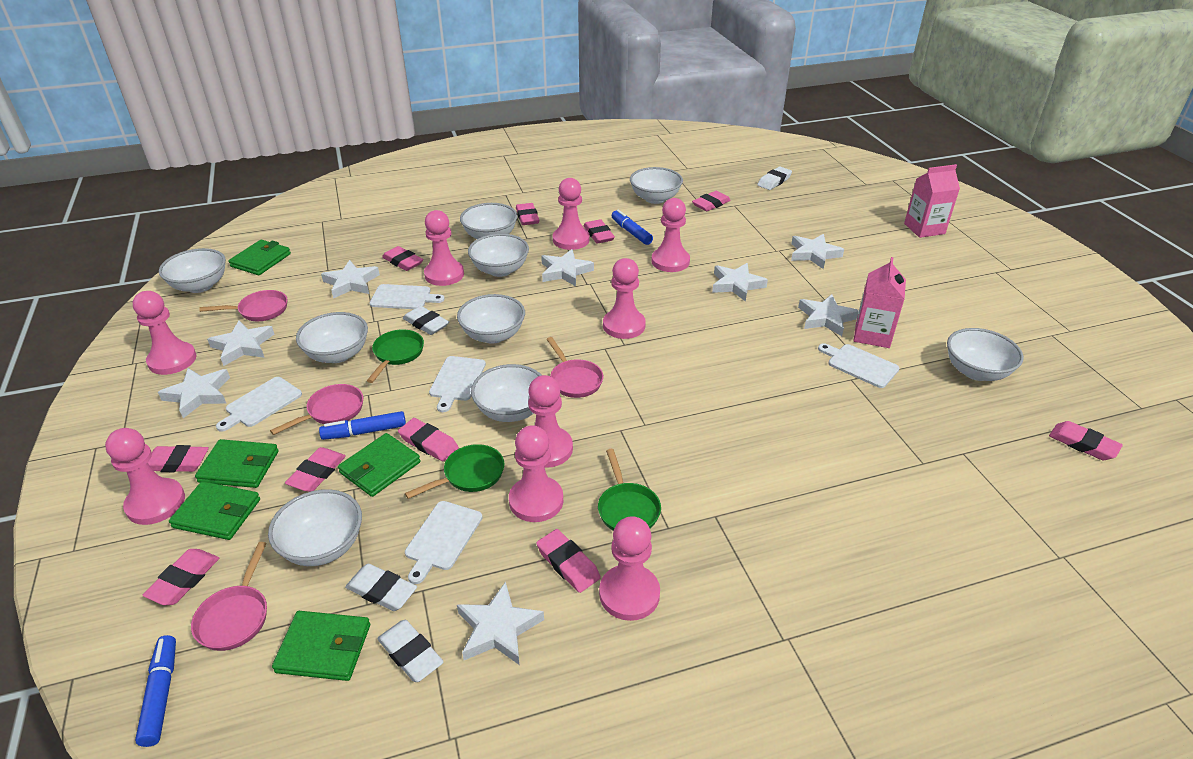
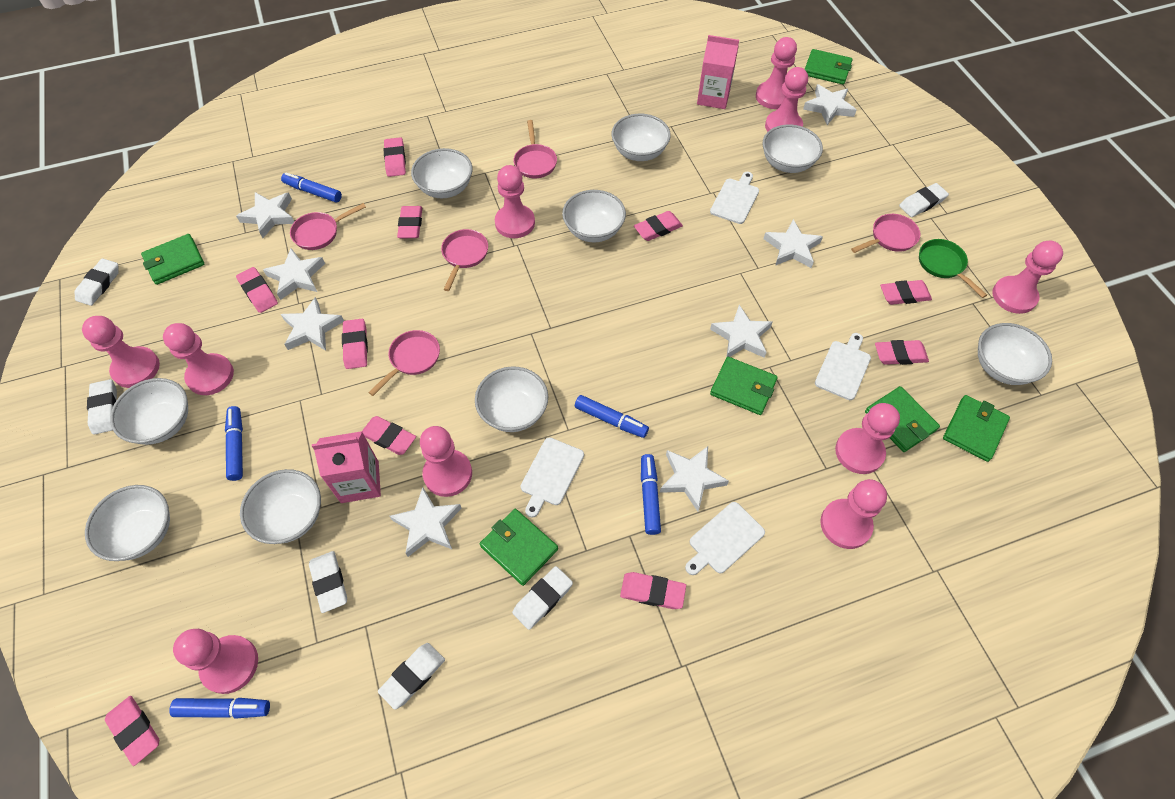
blue marker: 3 -> 5
green pan: 3 -> 1
green wallet: 5 -> 6
pink pan: 4 -> 5
pink pawn: 9 -> 10
white cutting board: 5 -> 4
white eraser: 4 -> 6

